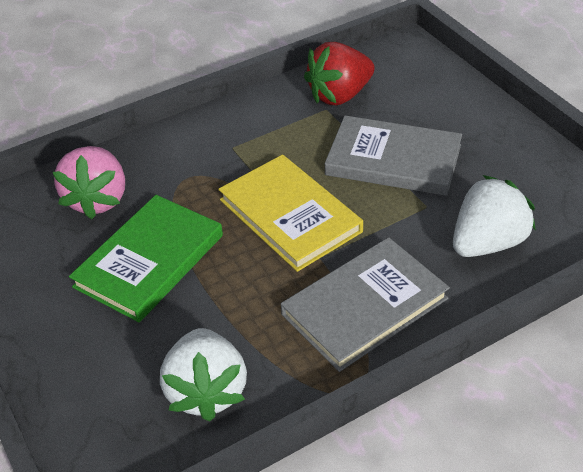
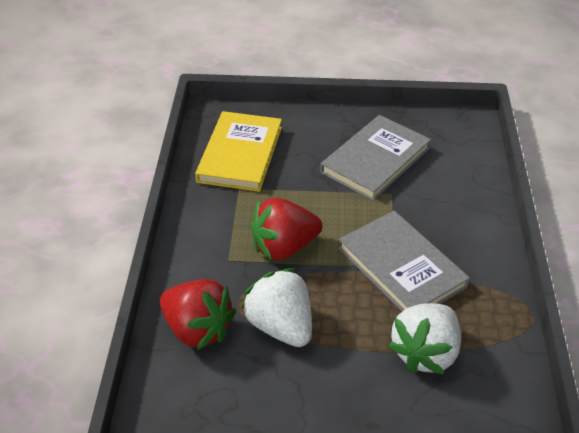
green book: 1 -> 0
pink strawberry: 1 -> 0
red strawberry: 1 -> 2

